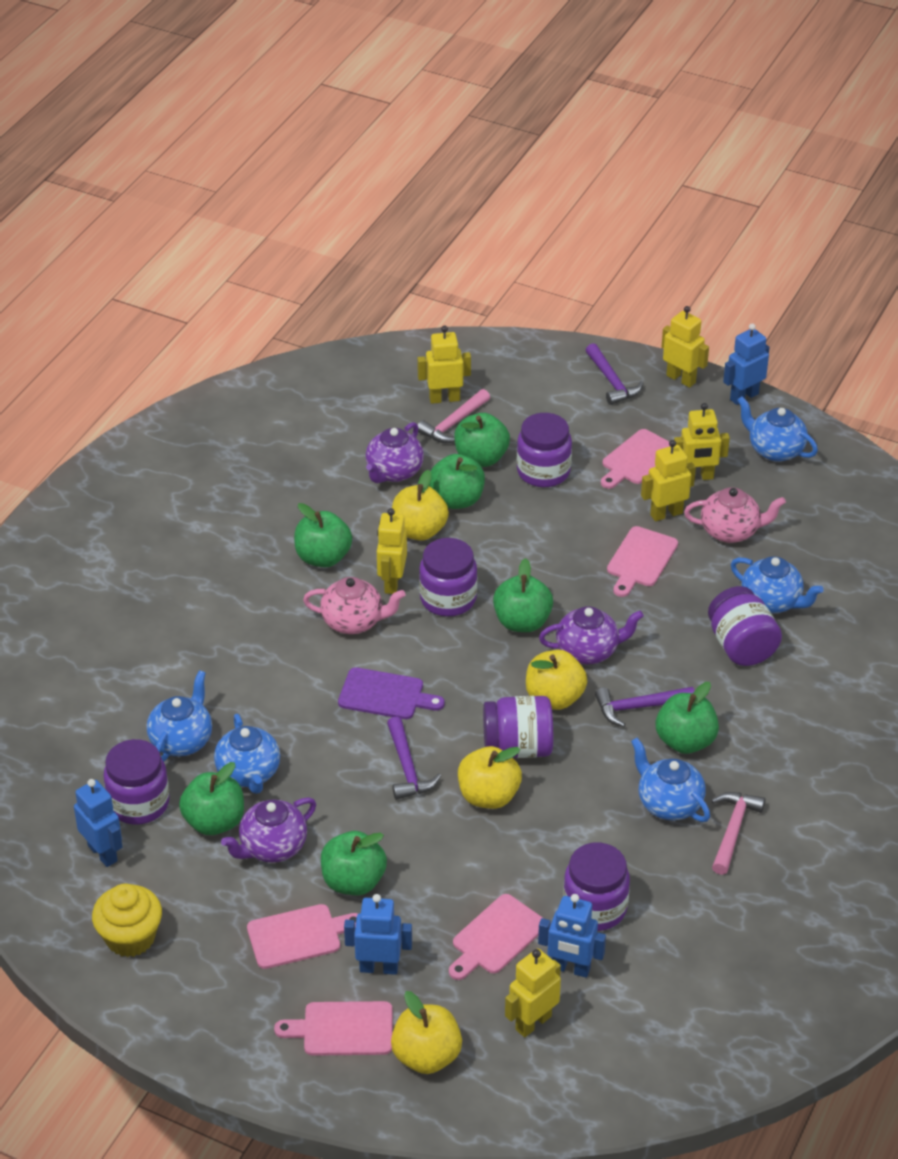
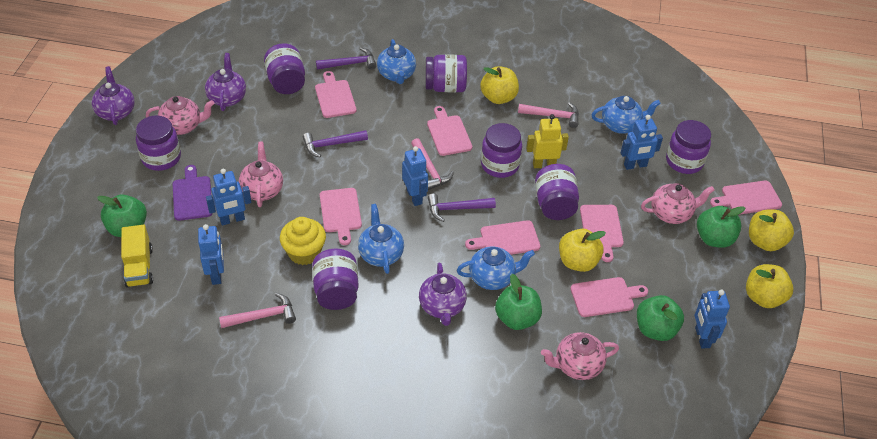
blue robot: 4 -> 5
blue teapot: 5 -> 4
green apple: 7 -> 4
pink cutting board: 5 -> 7
pink hammer: 2 -> 3
pink teapot: 2 -> 4
purple jar: 6 -> 7
yellow robot: 6 -> 1
yellow truck: 0 -> 1

